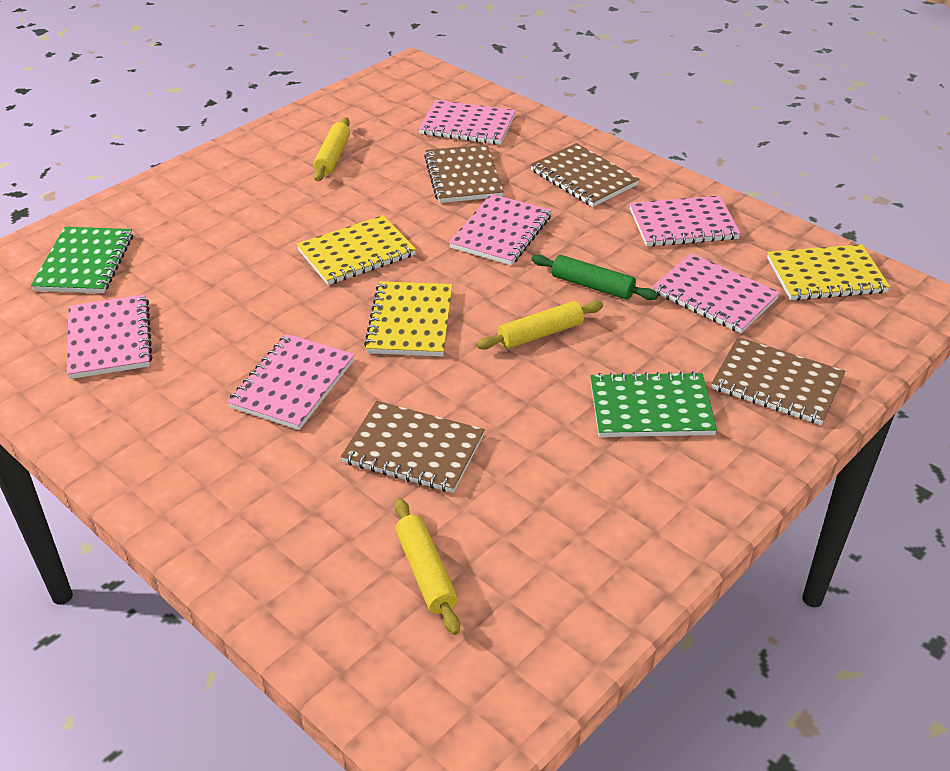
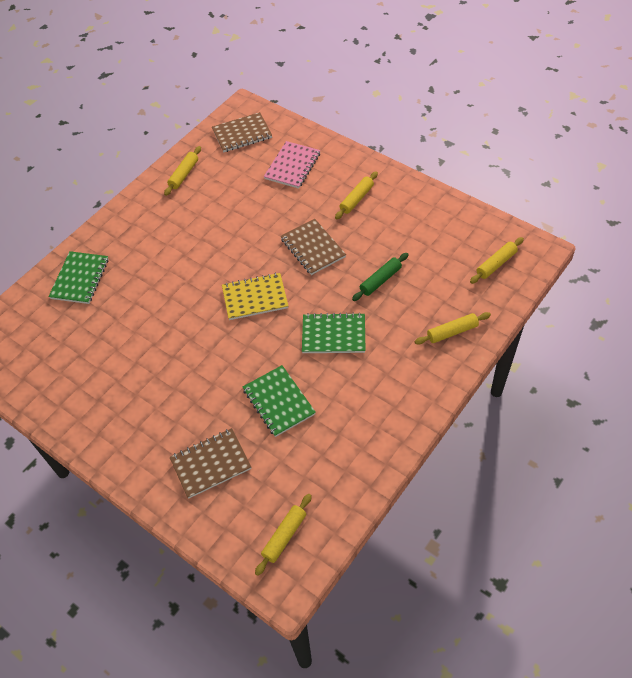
brown notebook: 4 -> 3
green notebook: 2 -> 3
pink notebook: 6 -> 1
yellow notebook: 3 -> 1
yellow rolling pin: 3 -> 5

